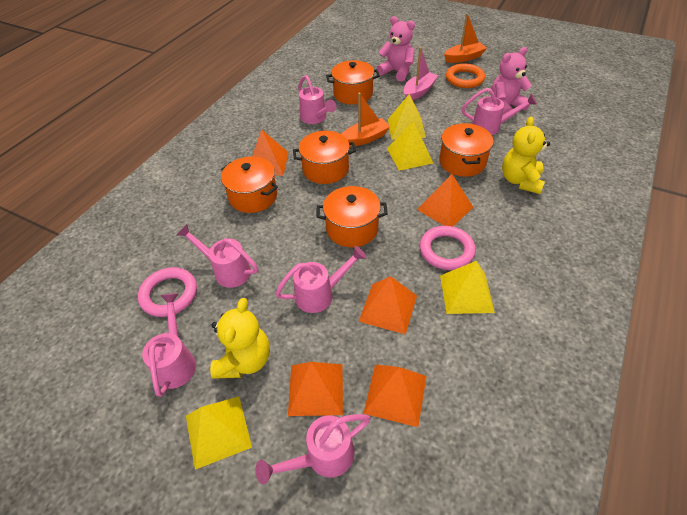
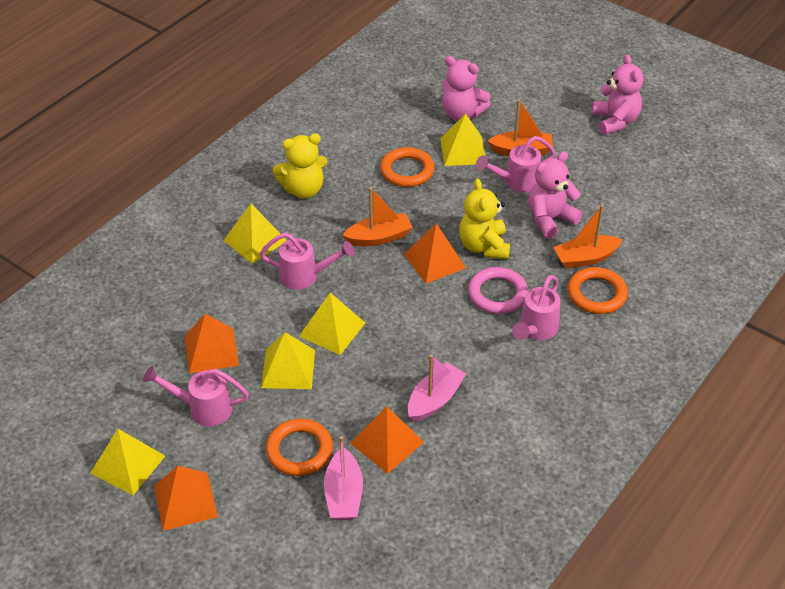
orange boat: 2 -> 3
orange pot: 5 -> 0
orange pyramid: 5 -> 4
orange ring: 1 -> 3
pink boat: 1 -> 2
pink ring: 2 -> 1
pink teddy bear: 2 -> 3
pink watering can: 6 -> 4
yellow pyramid: 4 -> 5

